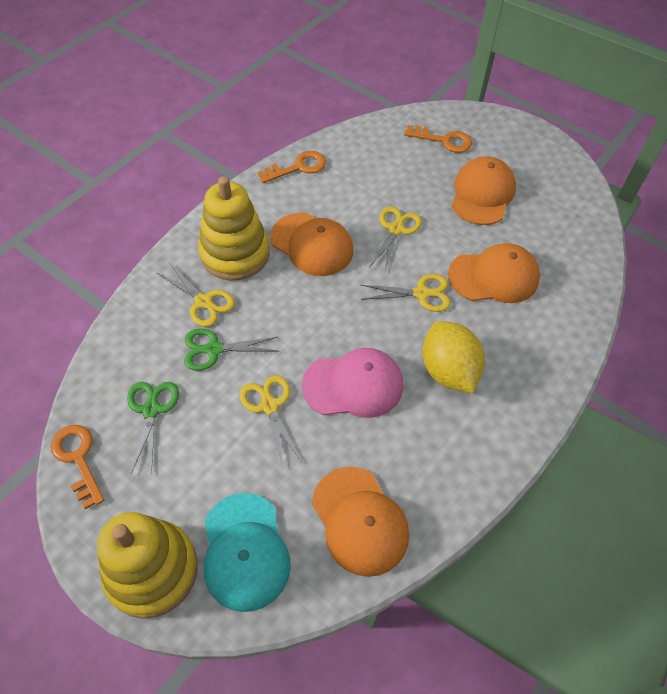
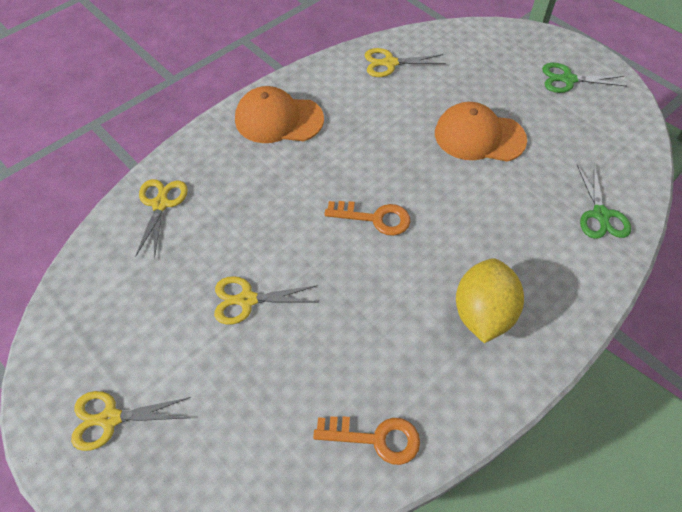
orange cap: 4 -> 2
orange key: 3 -> 2
pink cap: 1 -> 0
turquoise cap: 1 -> 0
yellow stacking toy: 2 -> 0

